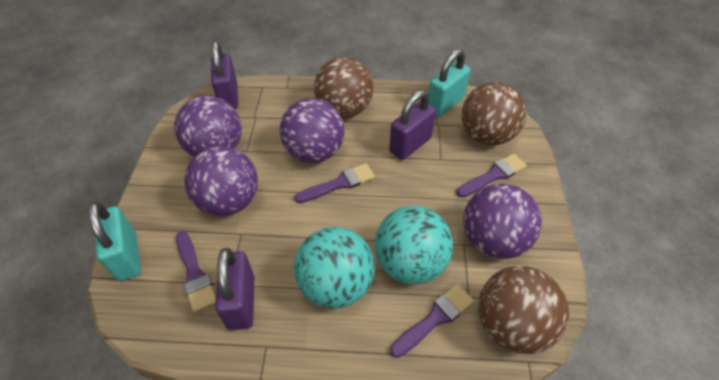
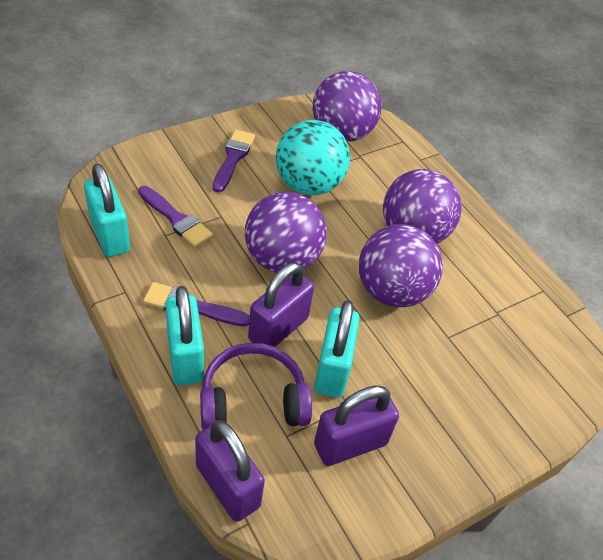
brown ball: 3 -> 0
purple brush: 4 -> 3
purple headphones: 0 -> 1
turquoise ball: 2 -> 1
turquoise padlock: 2 -> 3

